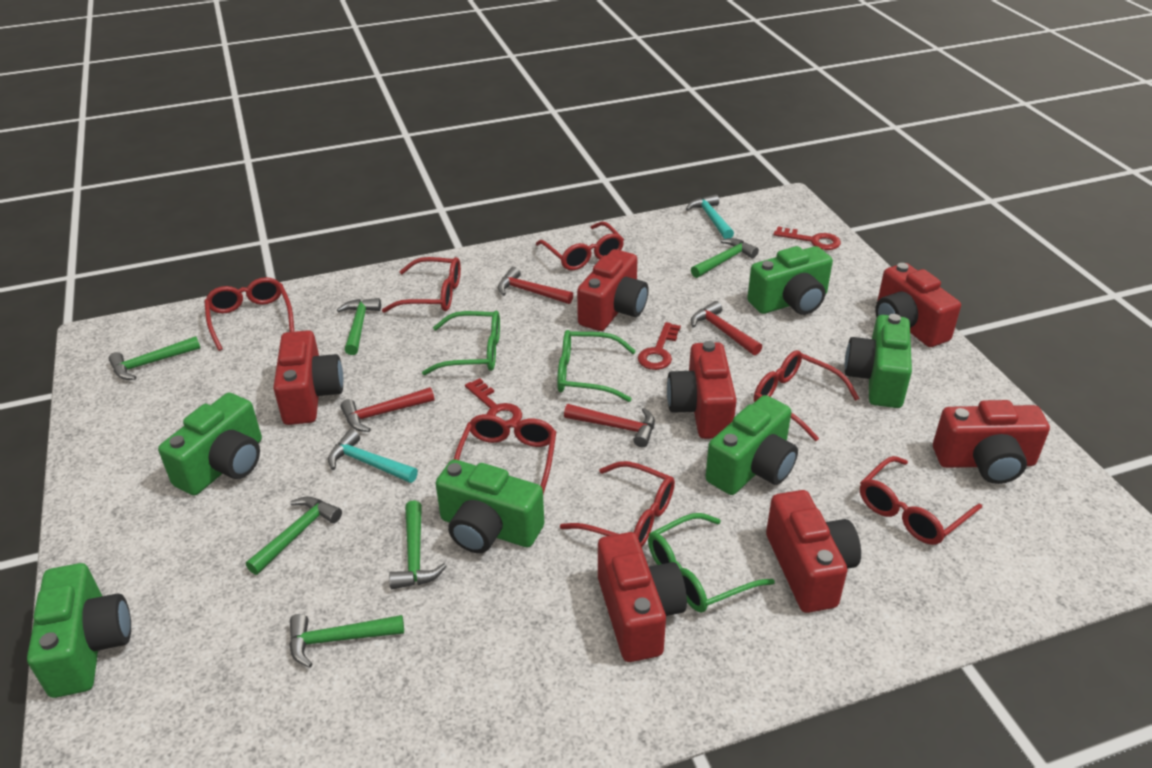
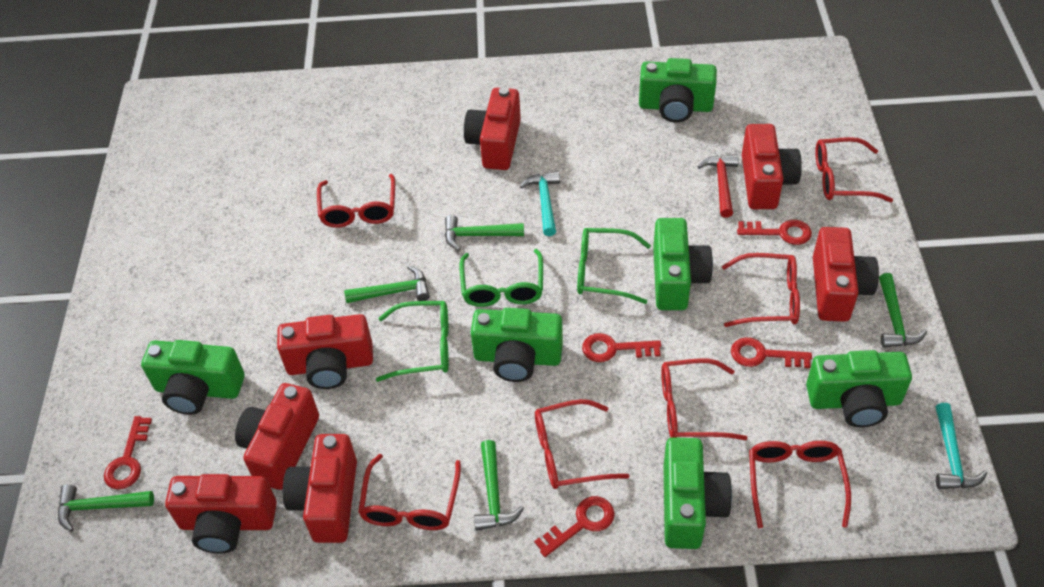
green hammer: 6 -> 5
red hammer: 4 -> 1
red key: 3 -> 5

